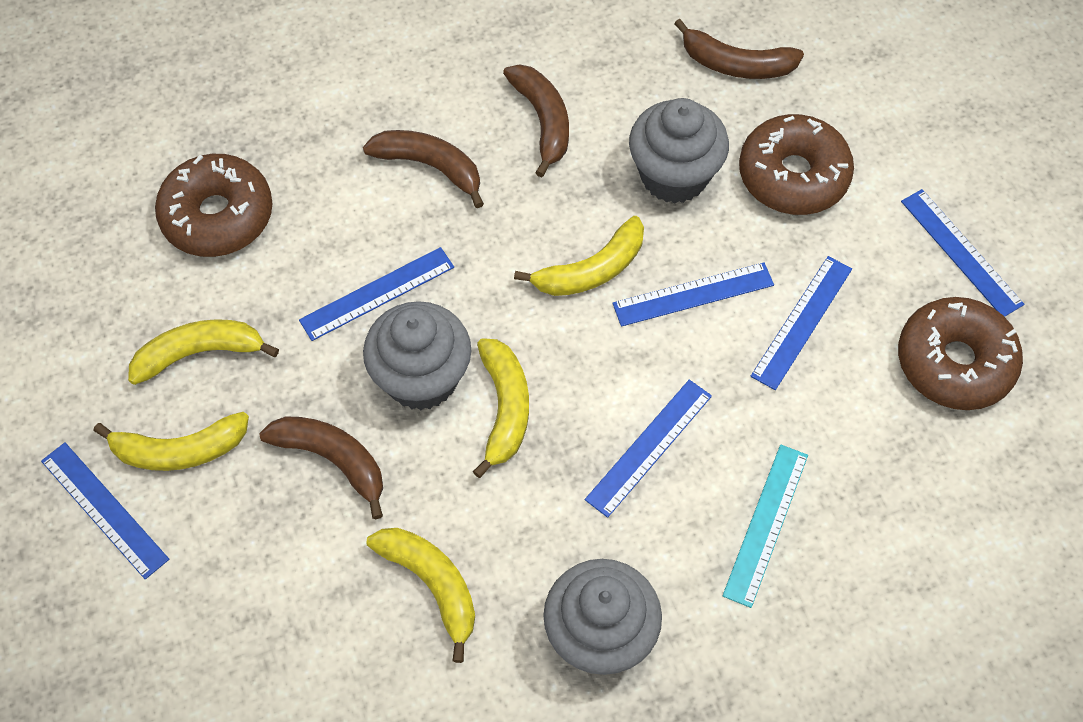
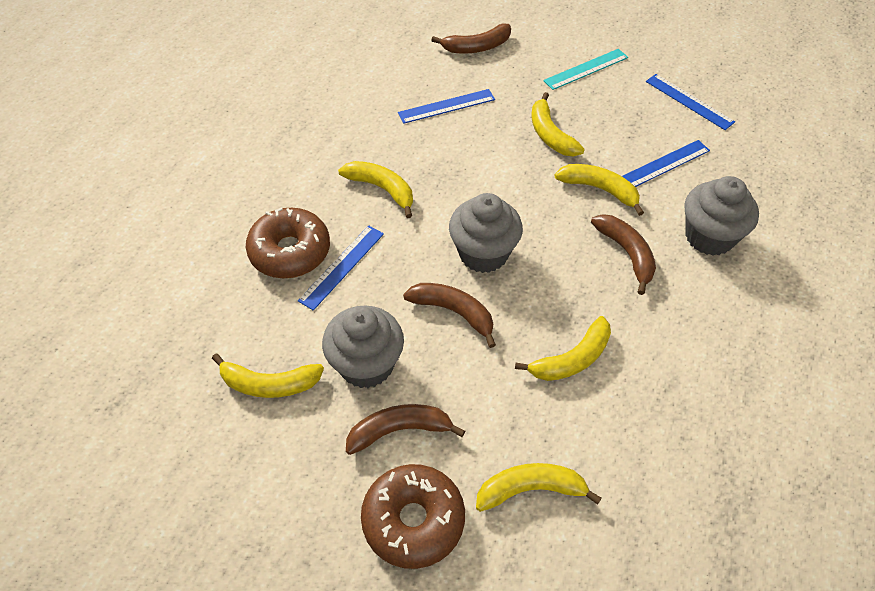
blue ruler: 6 -> 4
brown donut: 3 -> 2
yellow banana: 5 -> 6

